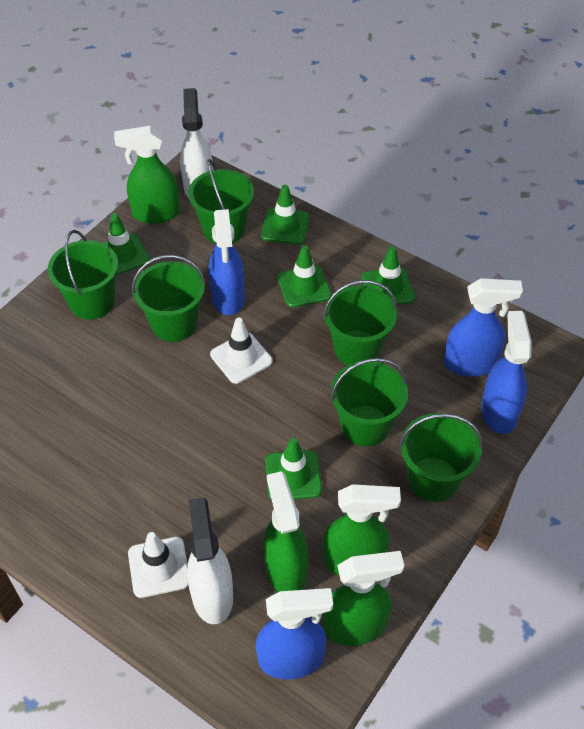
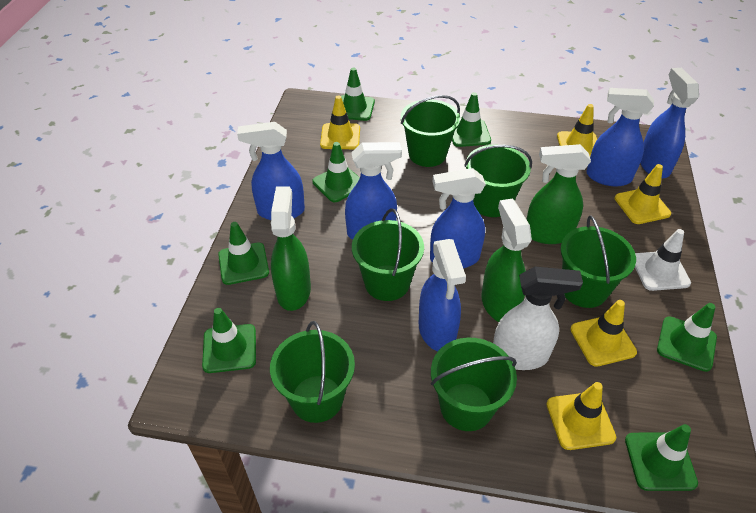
blue spray bottle: 4 -> 6
green spray bottle: 4 -> 3
green traffic cone: 5 -> 7
white spray bottle: 2 -> 1
white traffic cone: 2 -> 1
yellow traffic cone: 0 -> 5

